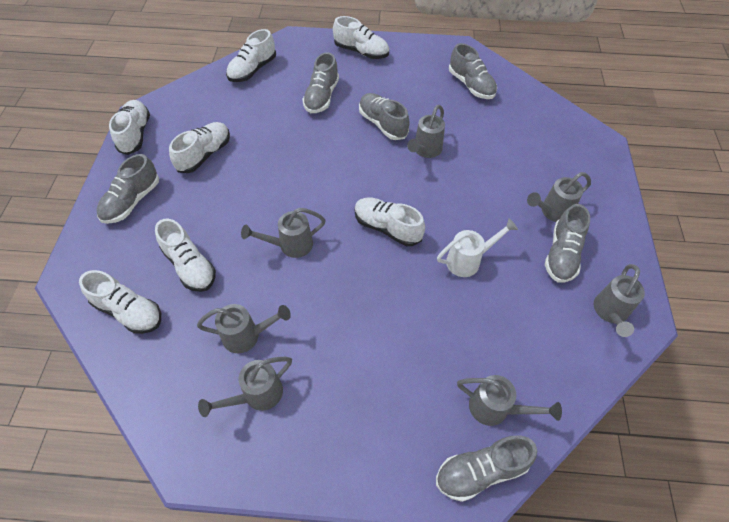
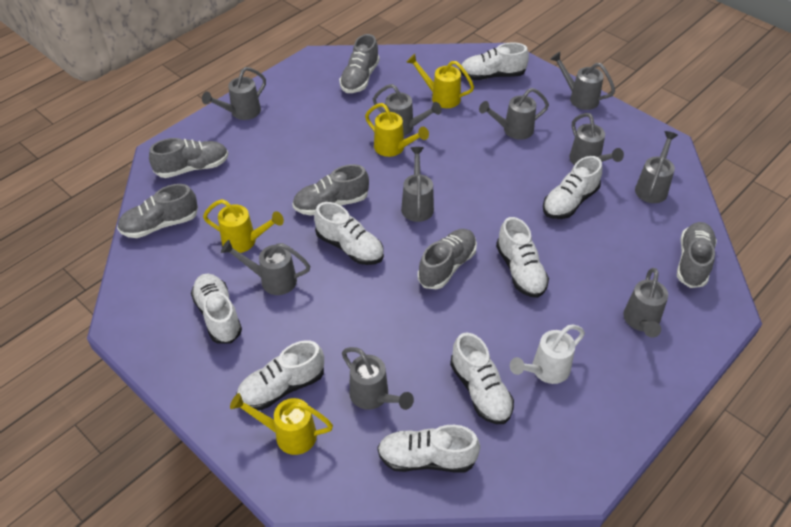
grey watering can: 7 -> 10
white shoe: 7 -> 8
yellow watering can: 0 -> 4

